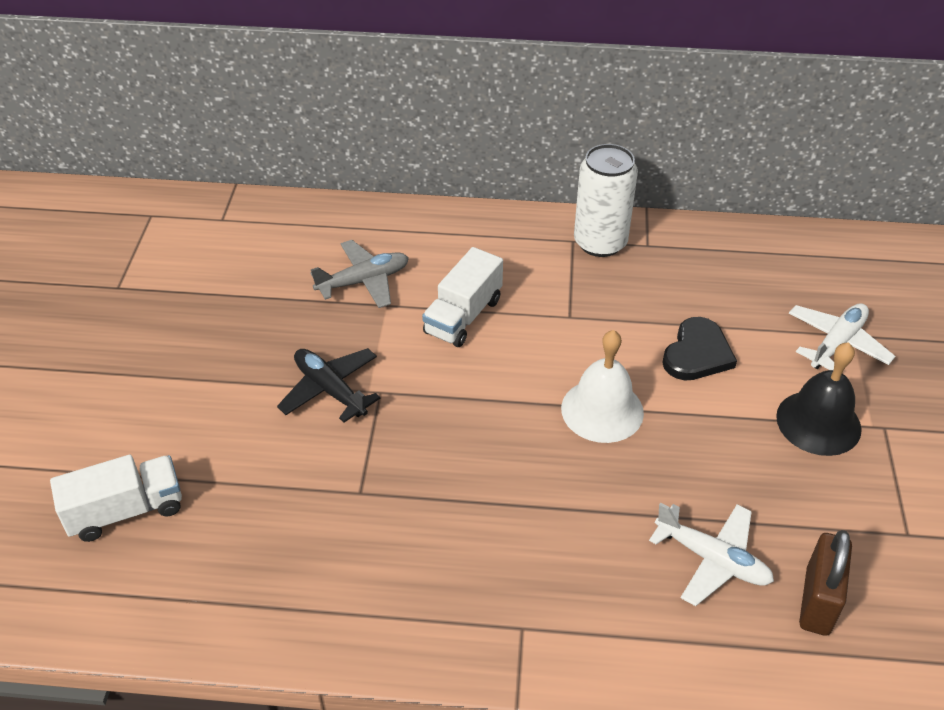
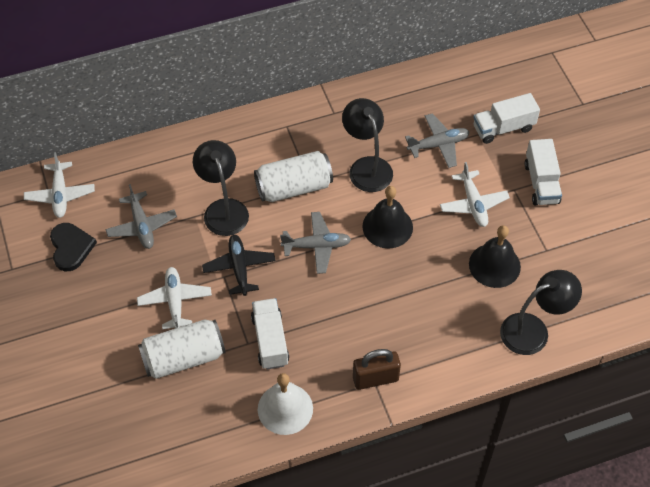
black bell: 1 -> 2
black lamp: 0 -> 3
grey plane: 1 -> 3
white can: 1 -> 2
white plane: 2 -> 3
white truck: 2 -> 3

